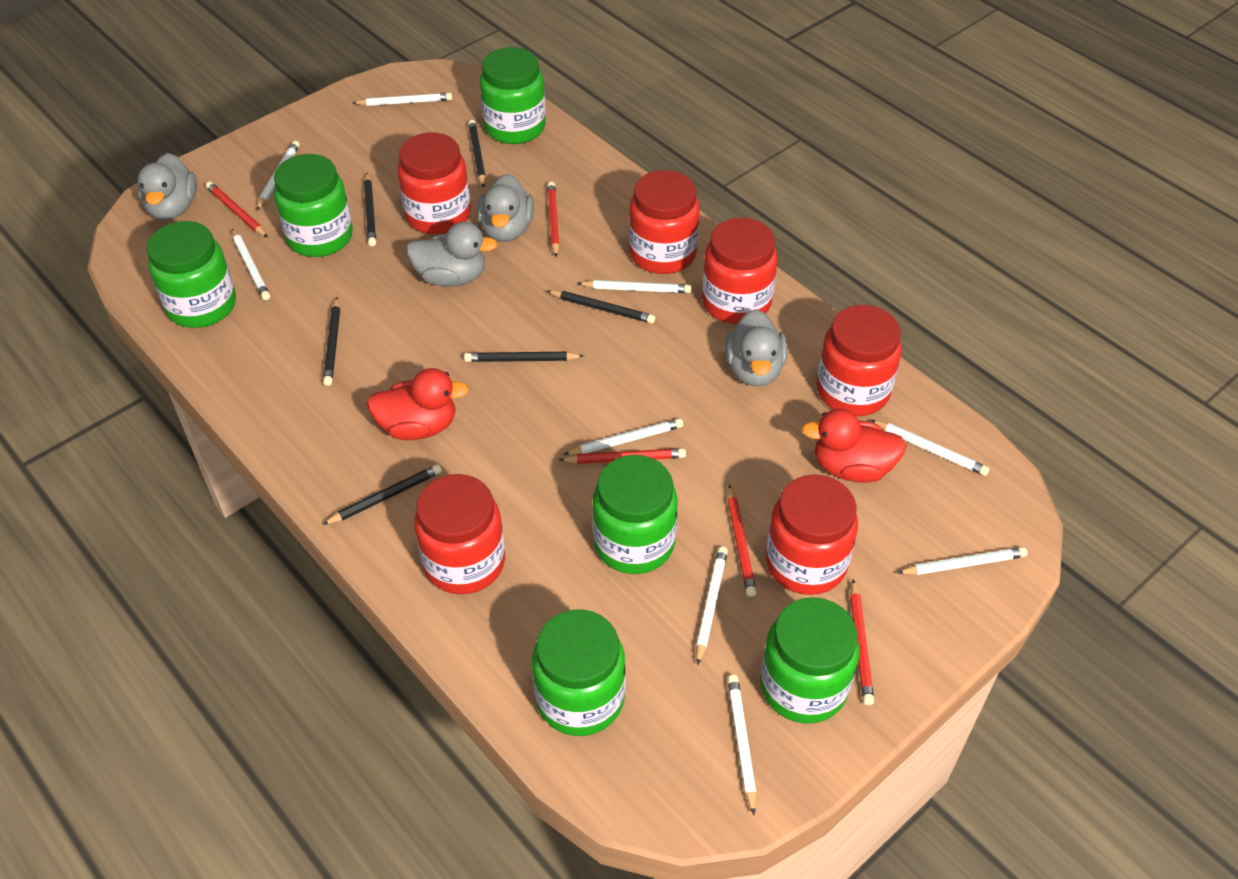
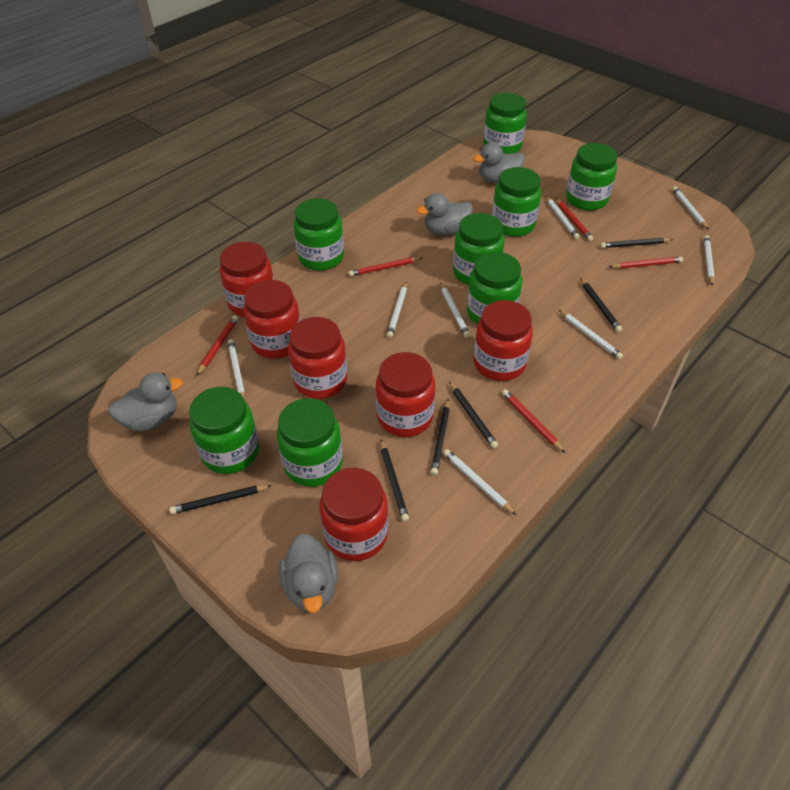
green jar: 6 -> 8
red duck: 2 -> 0
white pencil: 9 -> 8

